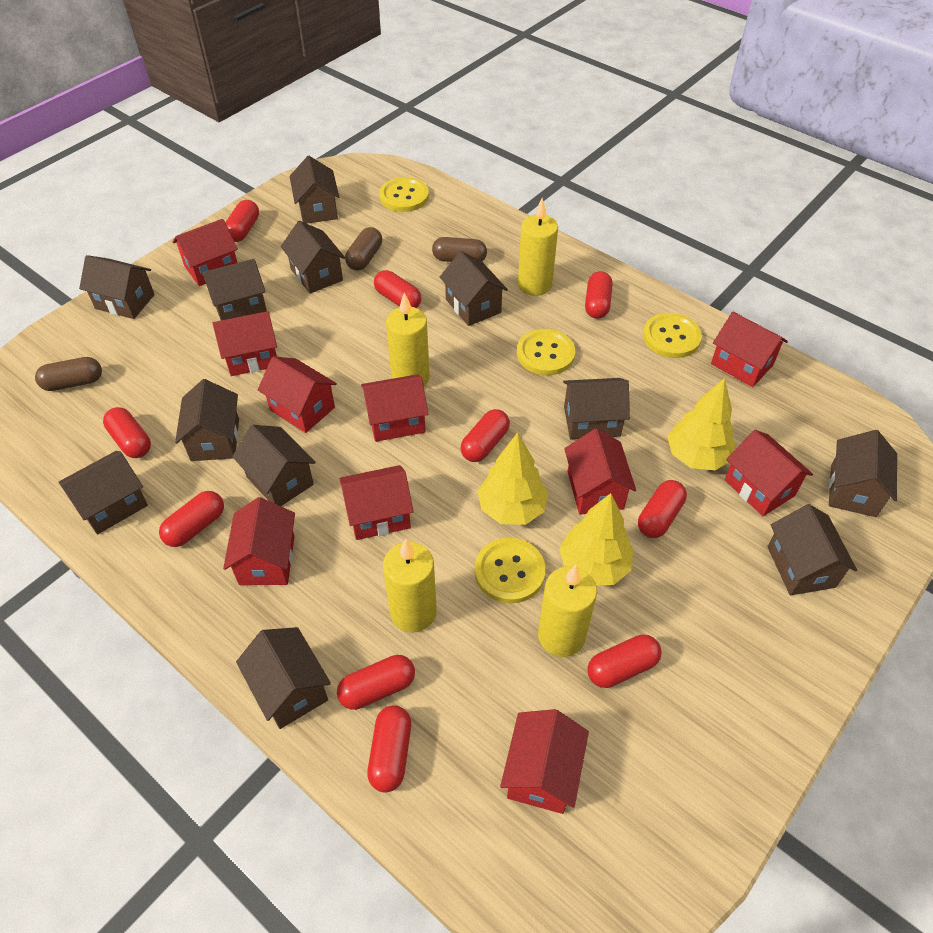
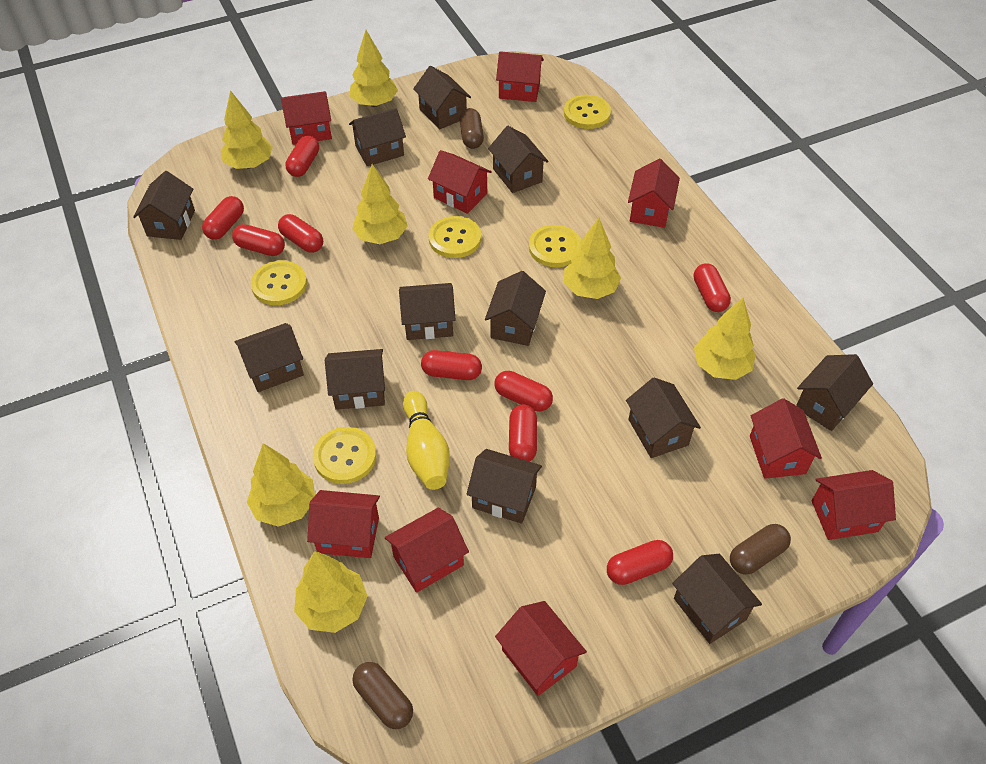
red capsule: 10 -> 9
red house: 10 -> 9
yellow bowling pin: 0 -> 1
yellow button: 4 -> 5
yellow candle: 4 -> 0
yellow tree: 3 -> 7

